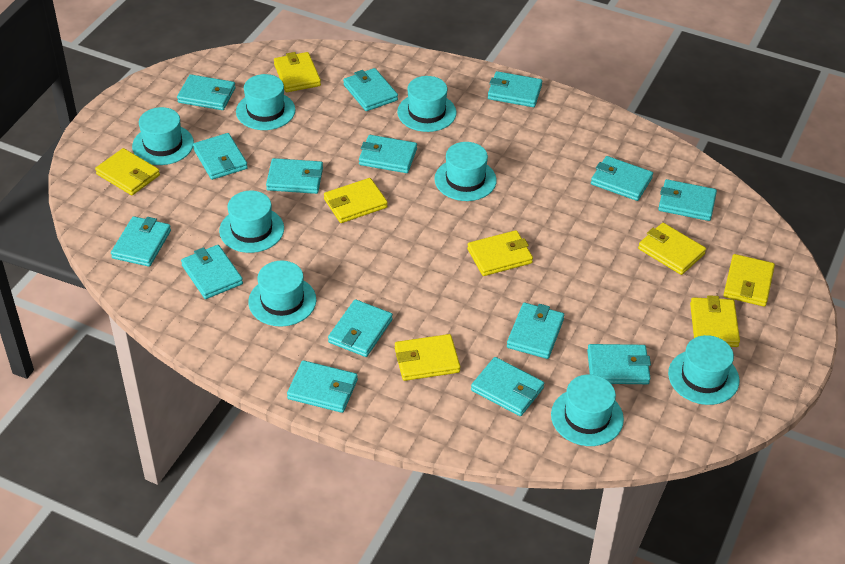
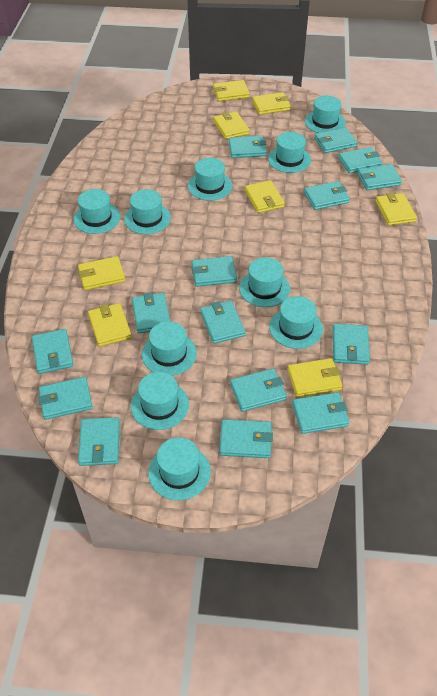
turquoise hat: 8 -> 10

